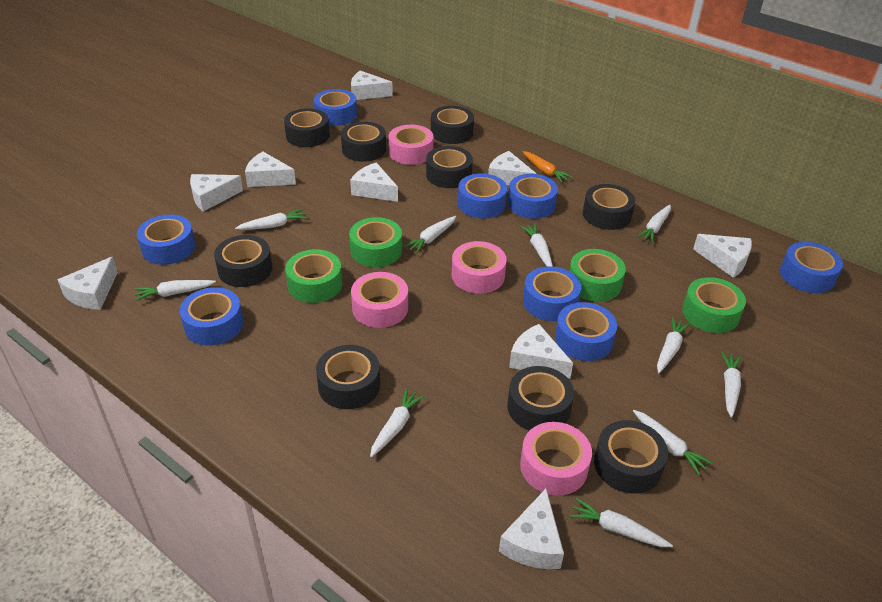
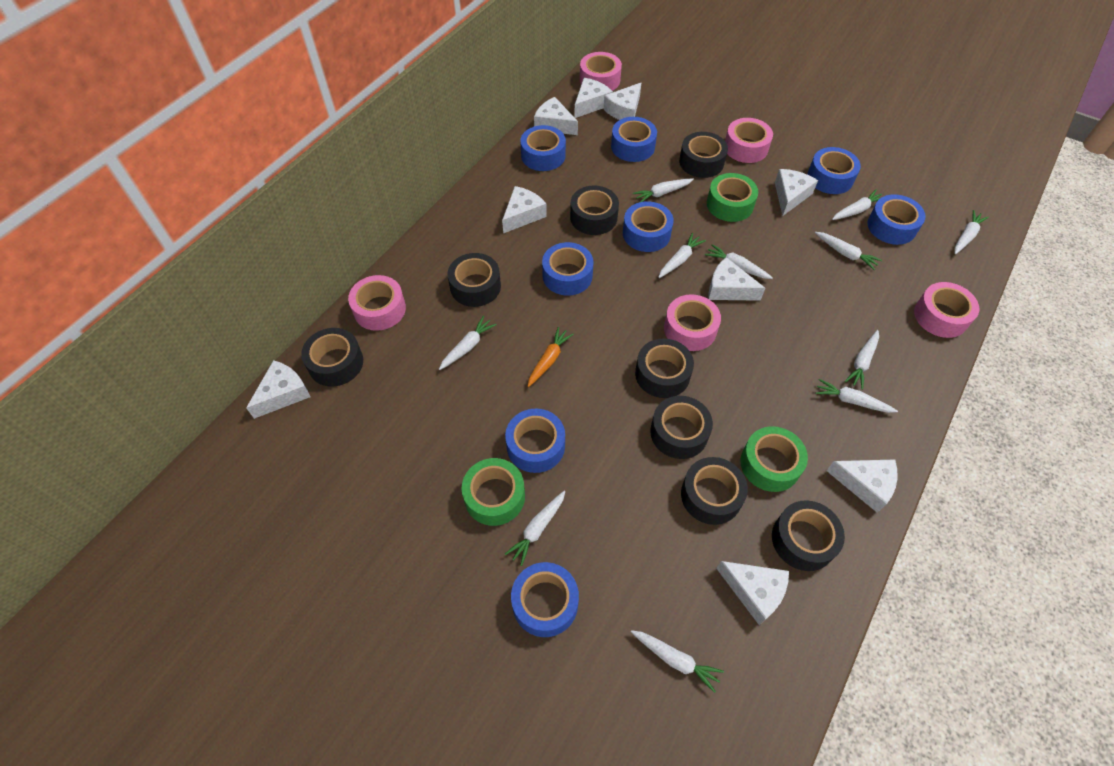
black tape: 9 -> 8
green tape: 4 -> 3
pink tape: 4 -> 5
white carrot: 10 -> 11

